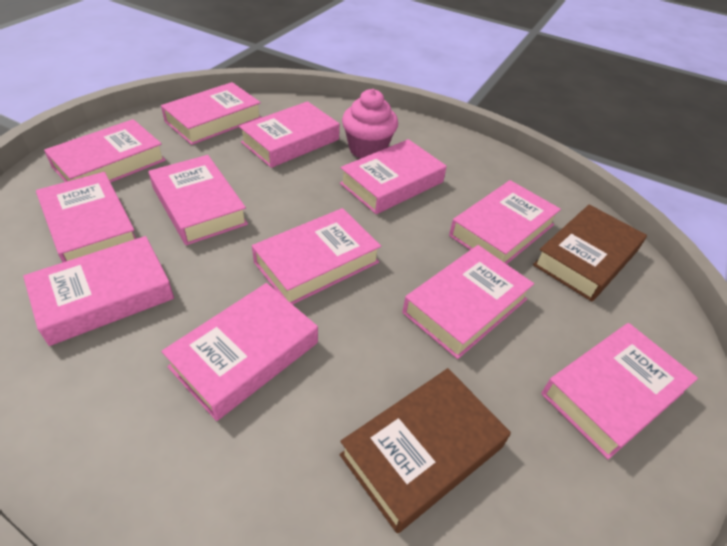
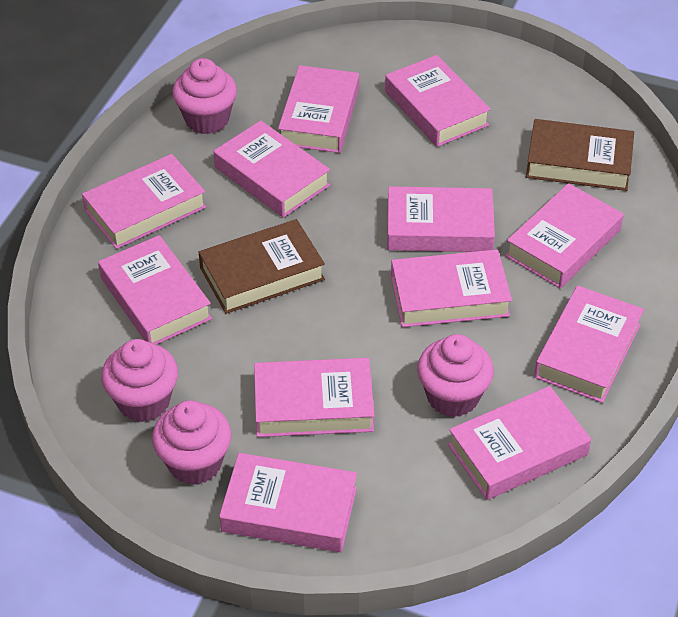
pink cupcake: 1 -> 4

